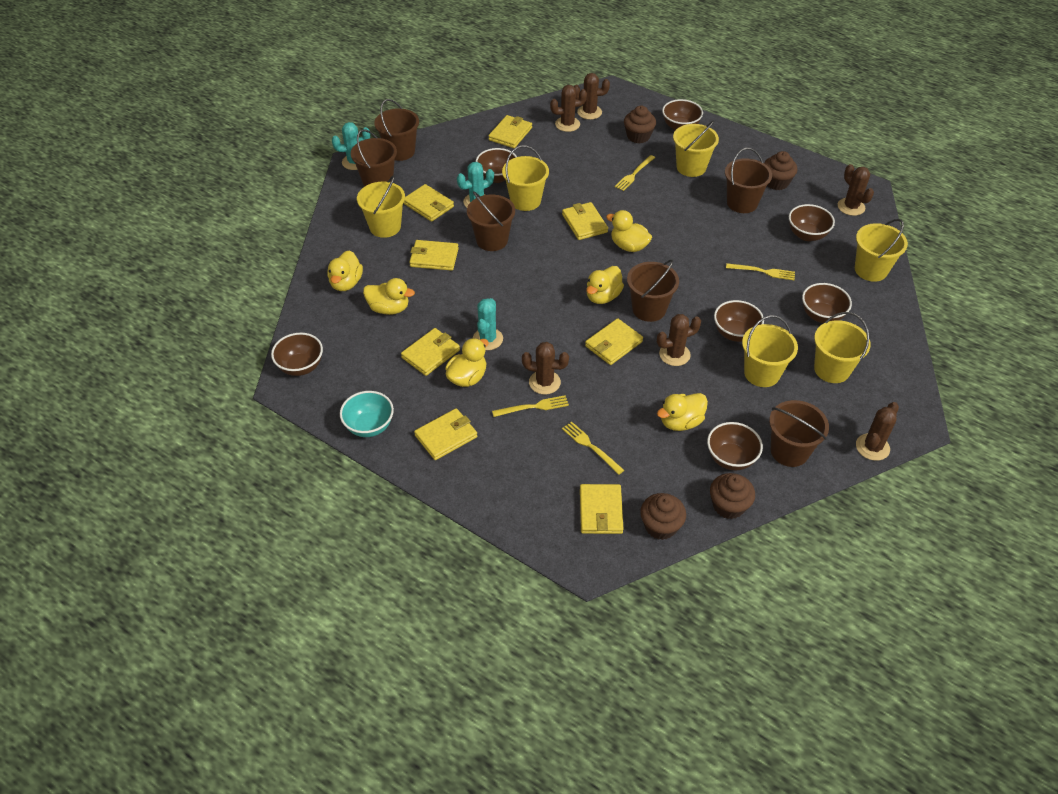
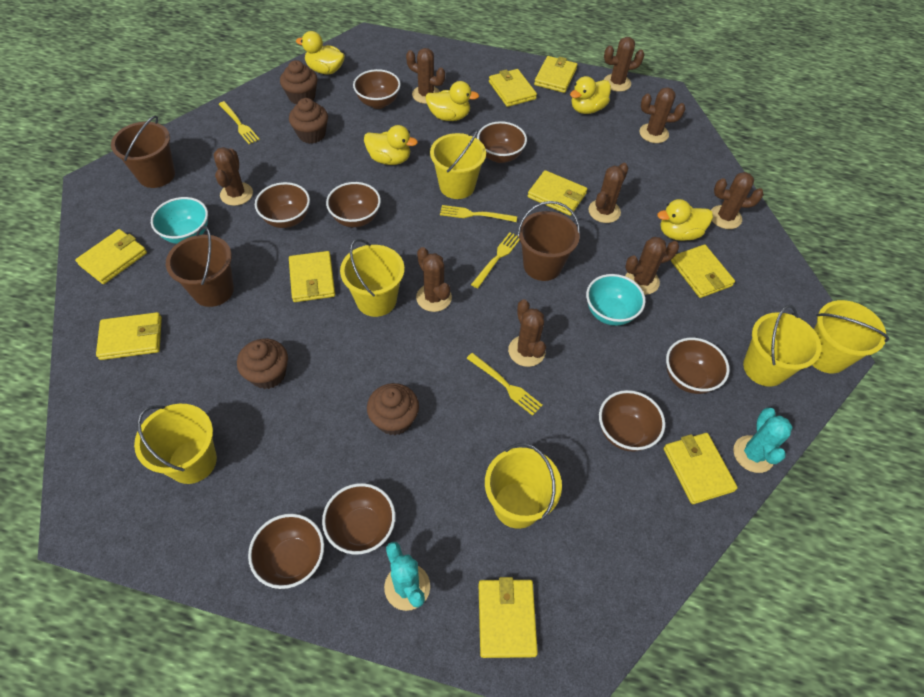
brown bowl: 7 -> 8
brown bucket: 6 -> 3
brown cactus: 6 -> 9
turquoise bowl: 1 -> 2
turquoise cactus: 3 -> 2
yellow duck: 6 -> 5
yellow wallet: 8 -> 9

